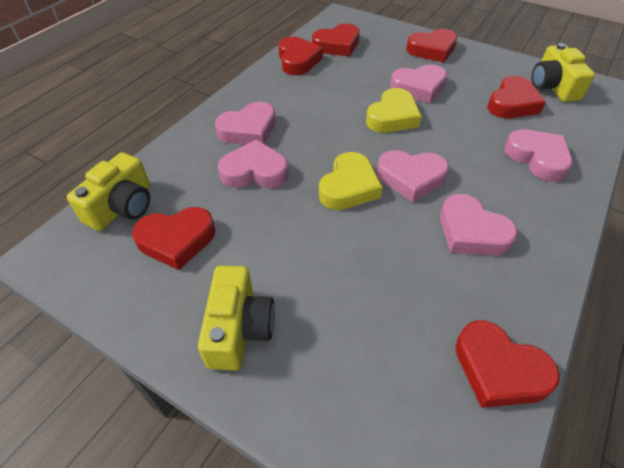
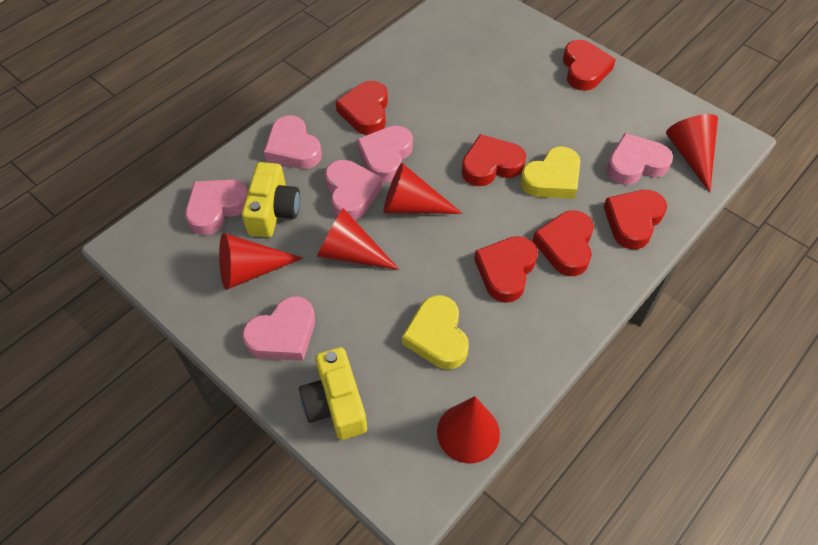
red cone: 0 -> 5
yellow camera: 3 -> 2

